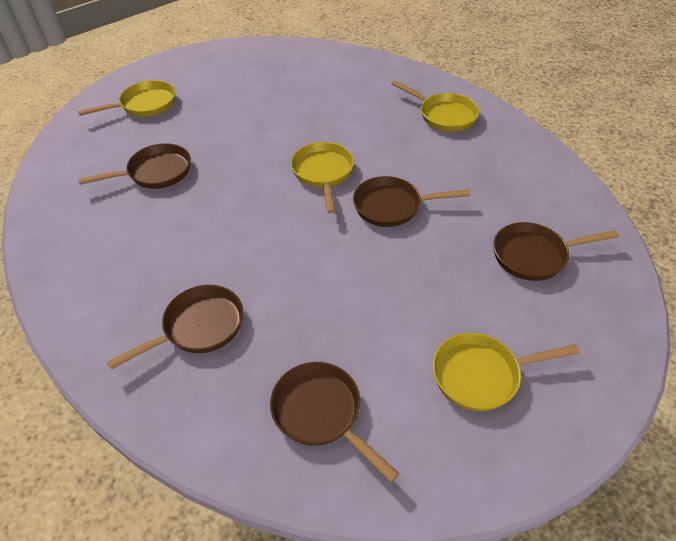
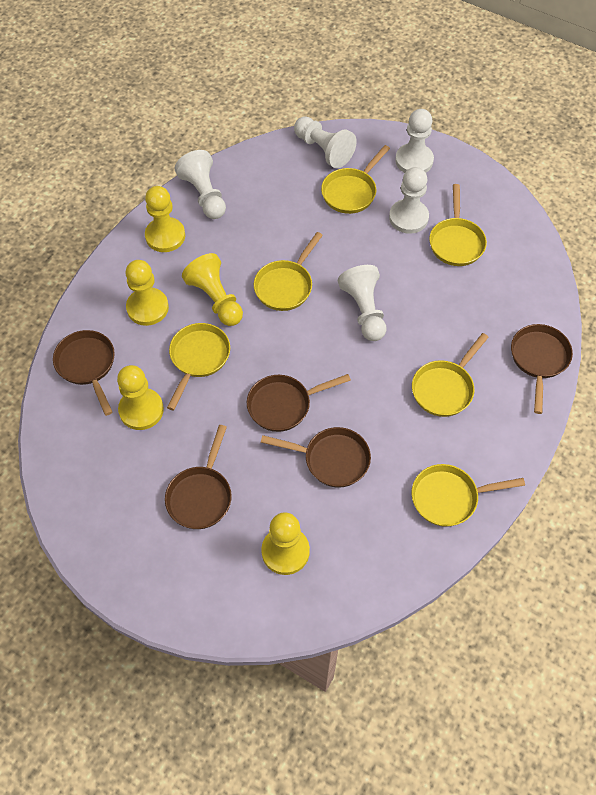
white pawn: 0 -> 5
yellow pan: 4 -> 6
yellow pawn: 0 -> 5

